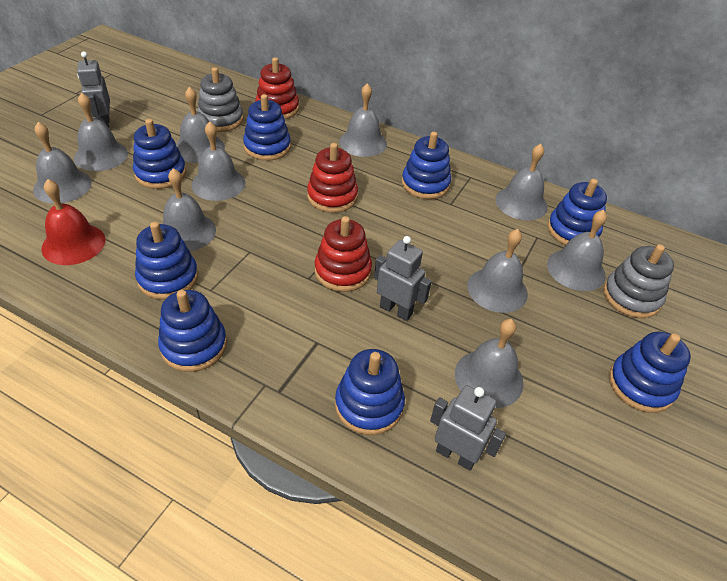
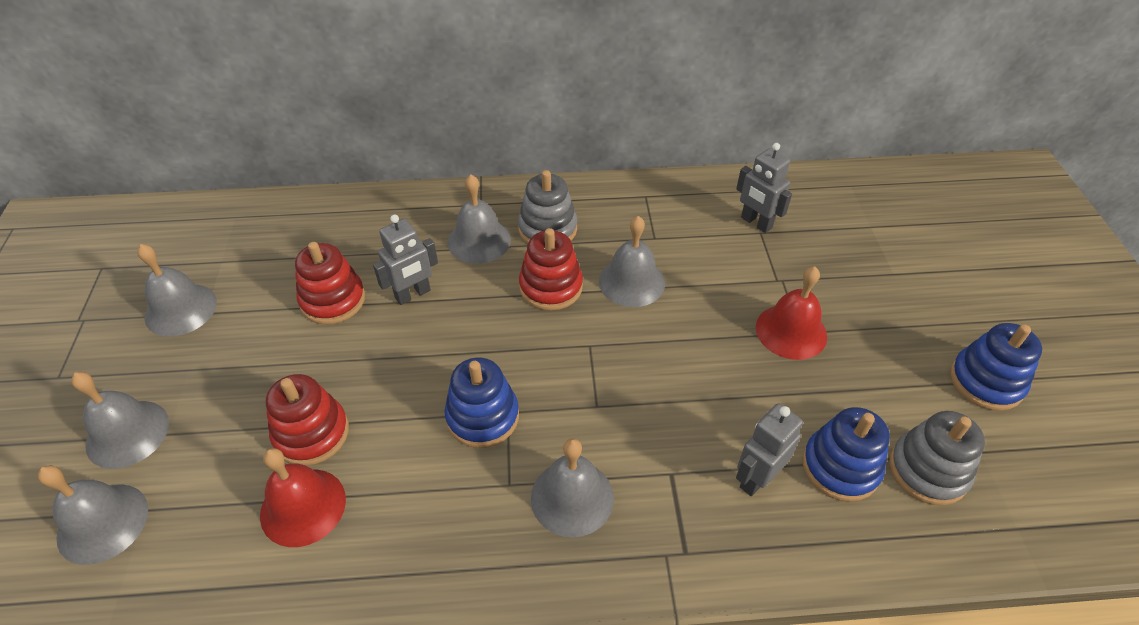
blue stacking toy: 8 -> 3
grey bell: 10 -> 6
red bell: 1 -> 2

